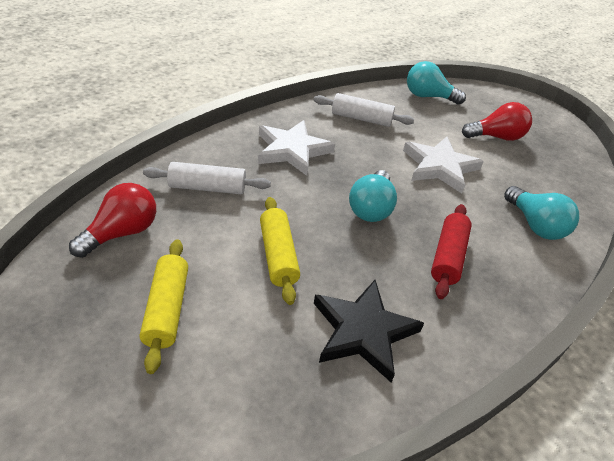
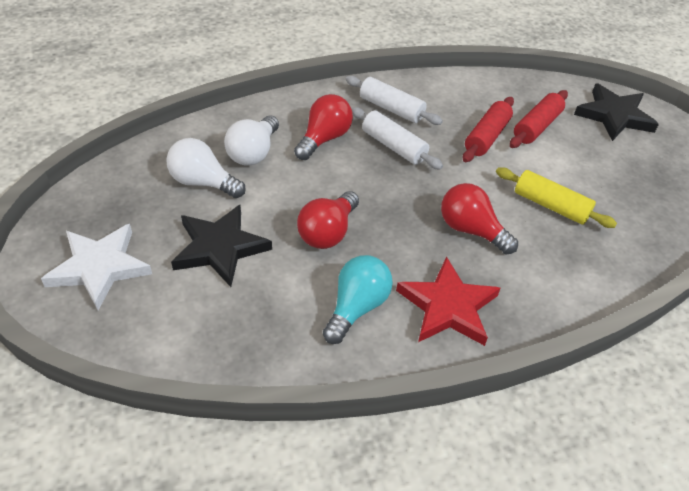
black star: 1 -> 2
red light bulb: 2 -> 3
red rolling pin: 1 -> 2
red star: 0 -> 1
turquoise light bulb: 3 -> 1
white light bulb: 0 -> 2
white star: 2 -> 1
yellow rolling pin: 2 -> 1

